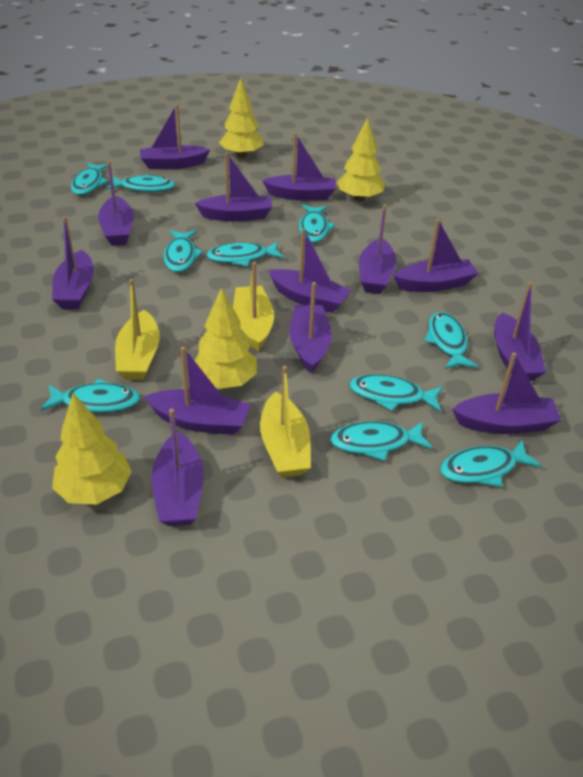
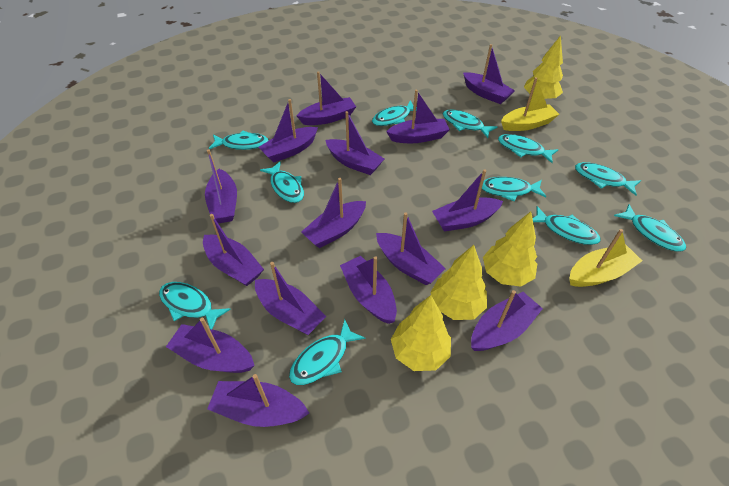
purple boat: 13 -> 15
turquoise fish: 10 -> 11
yellow boat: 3 -> 2

